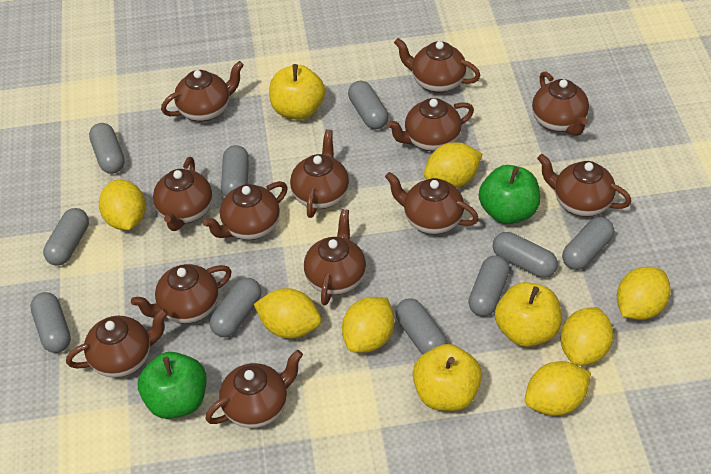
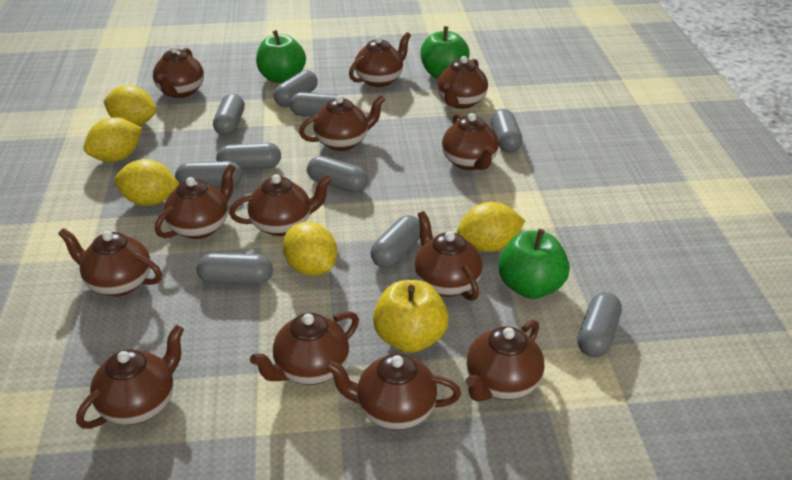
green apple: 2 -> 3
yellow apple: 3 -> 1
yellow lemon: 7 -> 5

